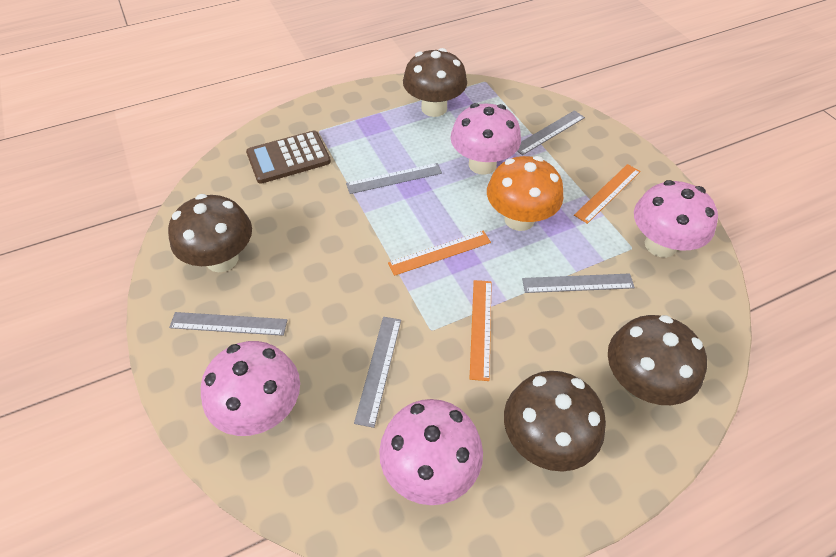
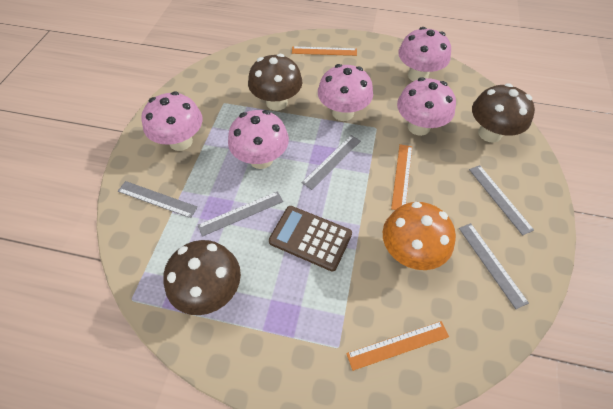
brown mushroom: 4 -> 3
pink mushroom: 4 -> 5

